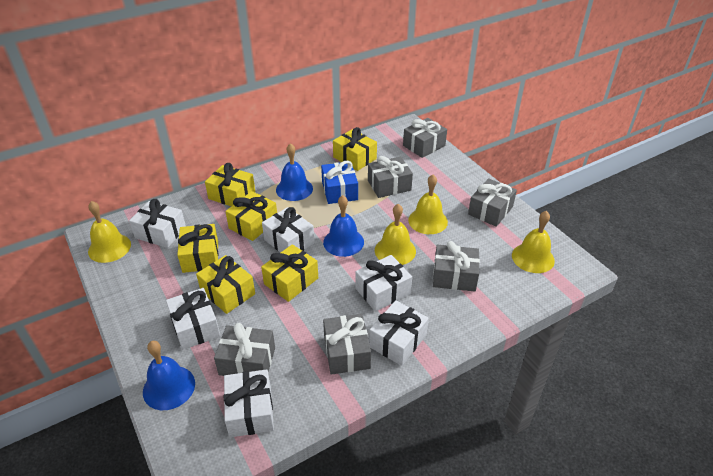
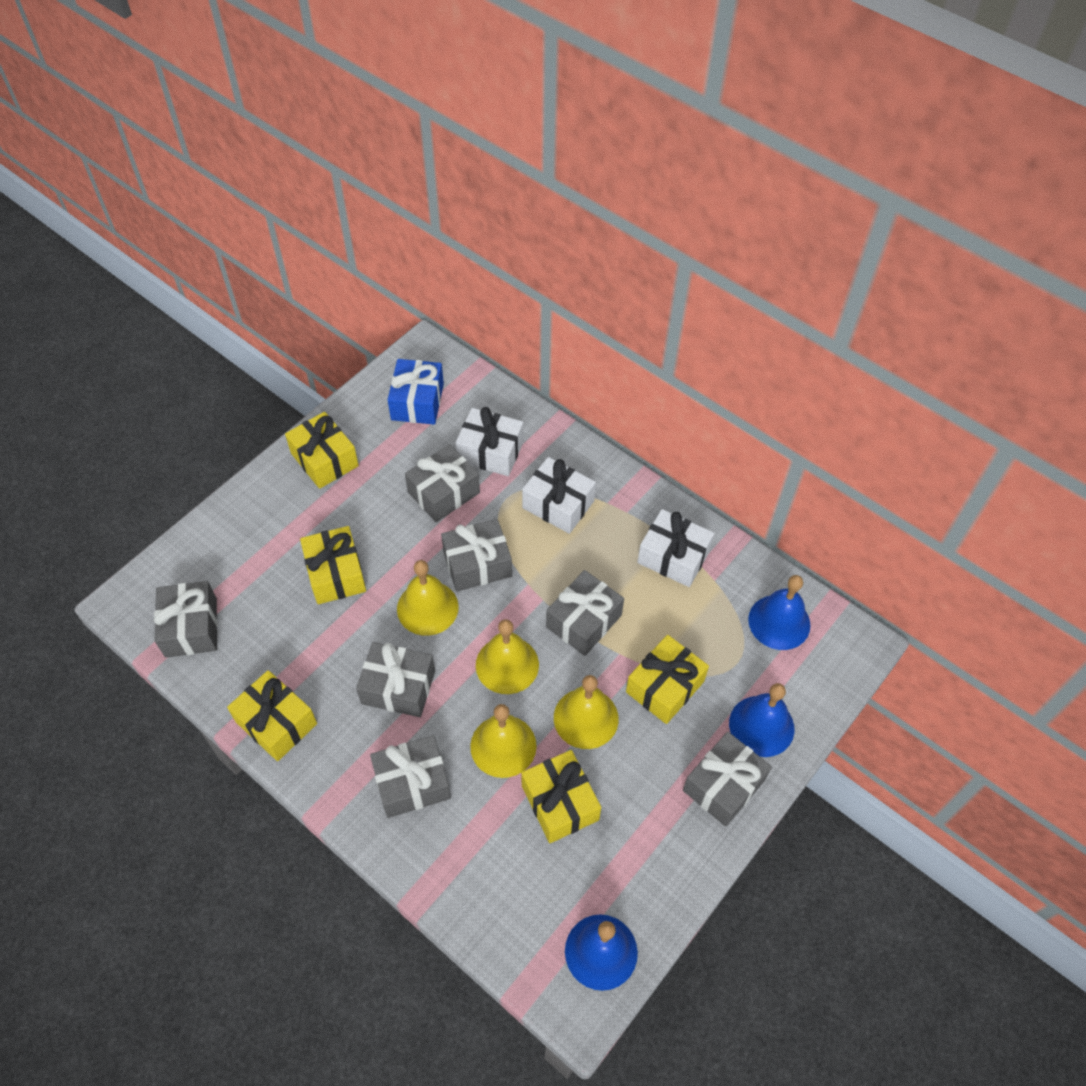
grey gift: 6 -> 7
white gift: 6 -> 3
yellow gift: 6 -> 5

